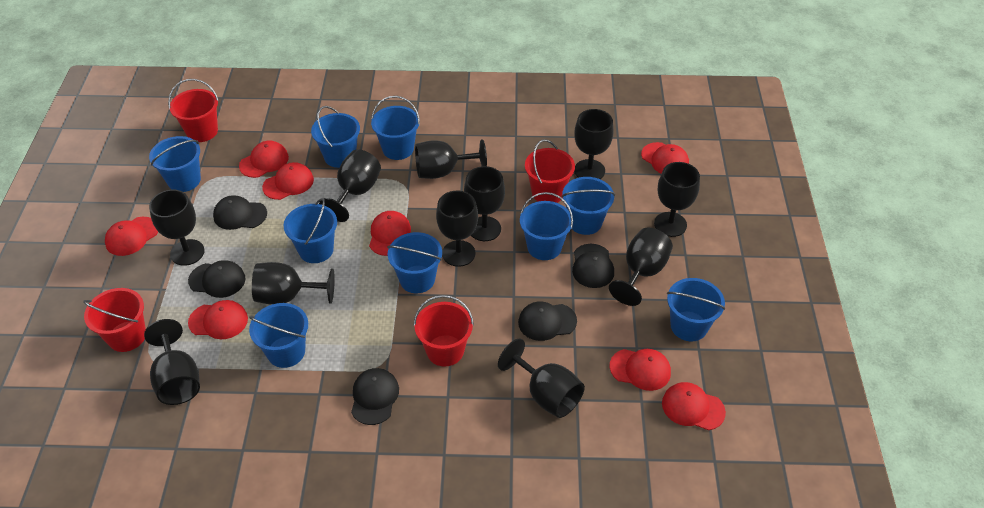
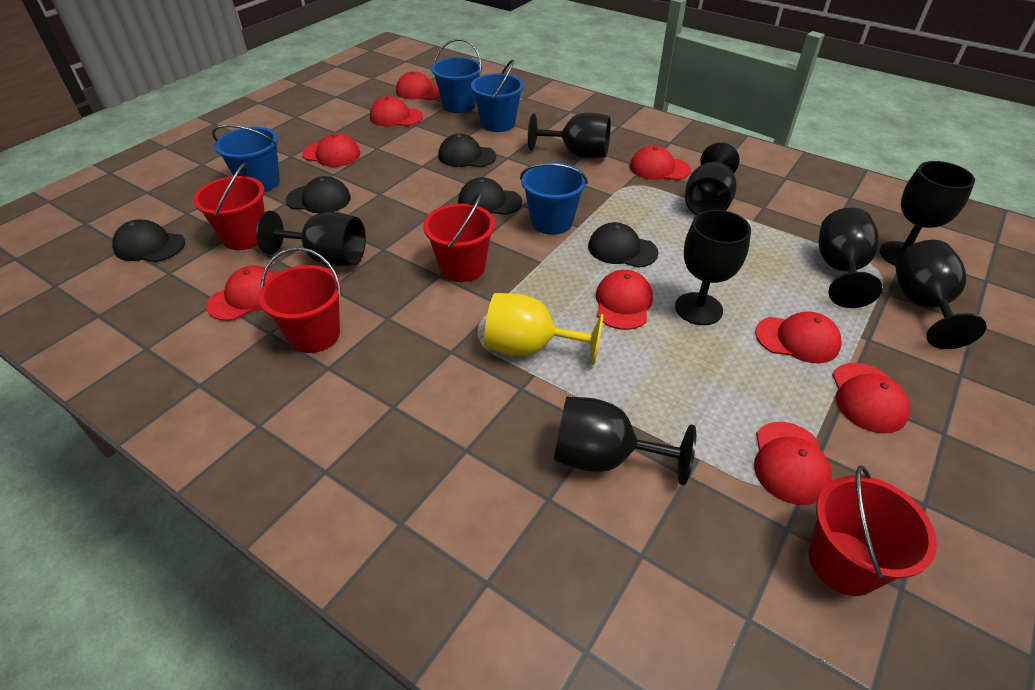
black goblet: 11 -> 8
blue bucket: 9 -> 4
red cap: 8 -> 9
yellow goblet: 0 -> 1

